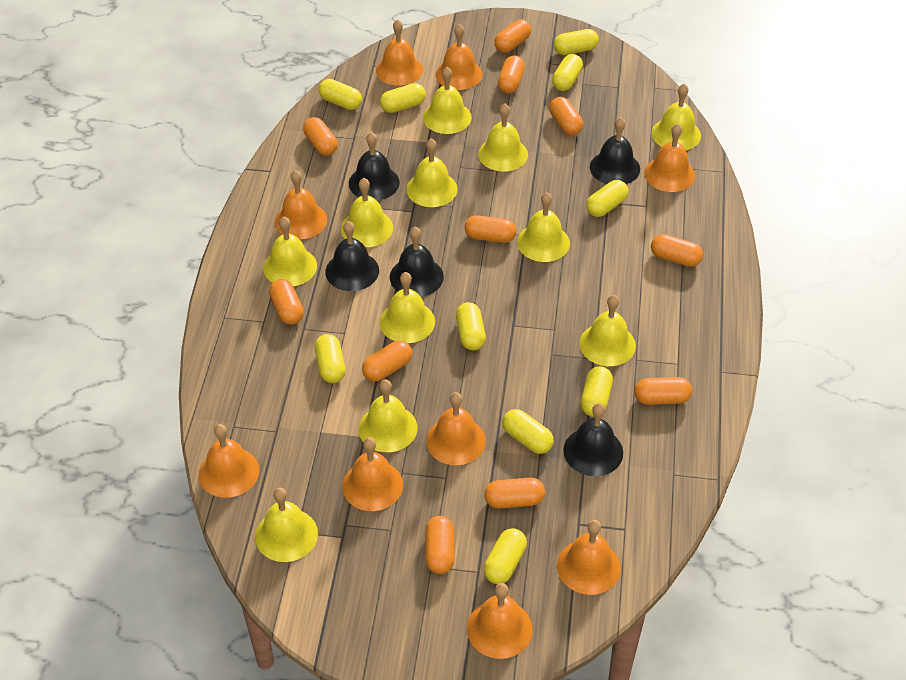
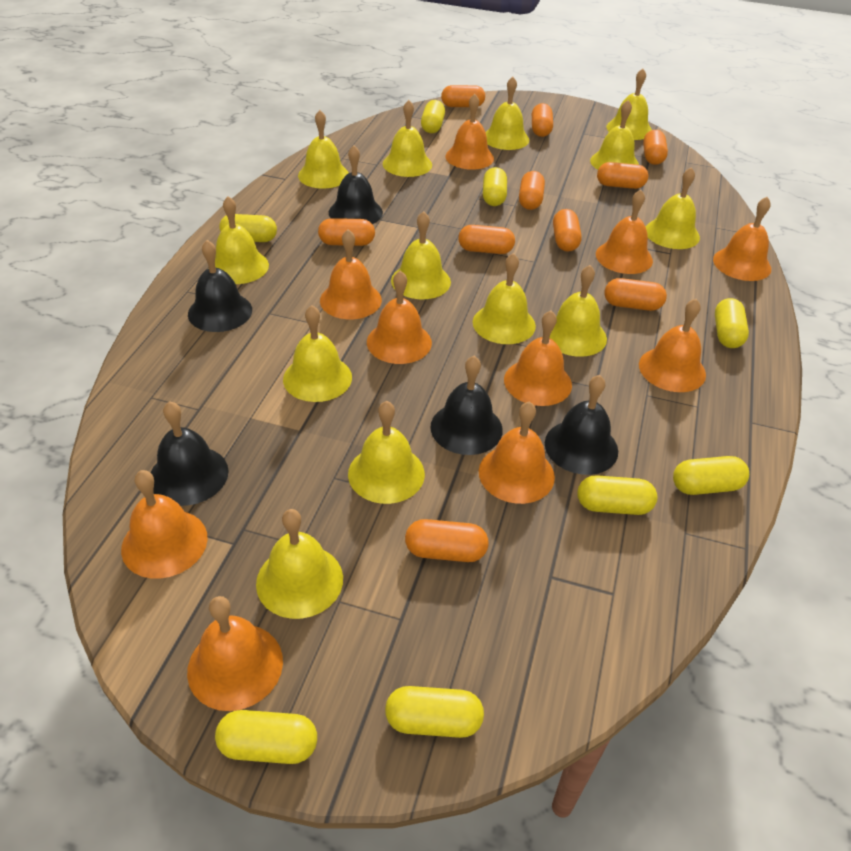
orange bell: 9 -> 10
orange capsule: 11 -> 10
yellow bell: 11 -> 13
yellow capsule: 10 -> 8

